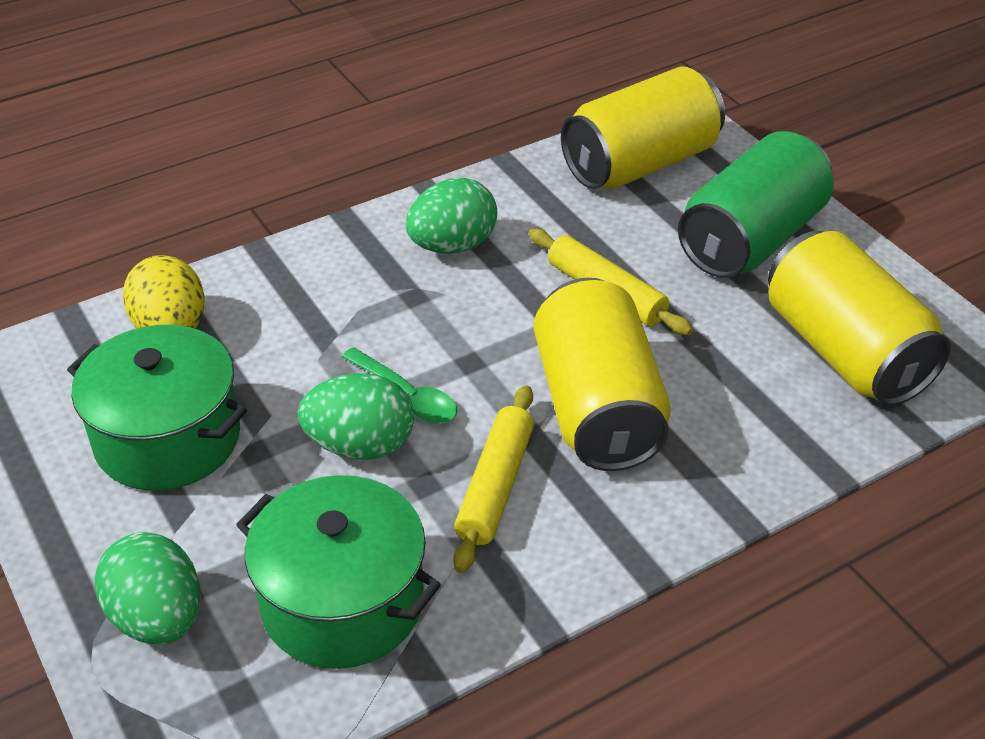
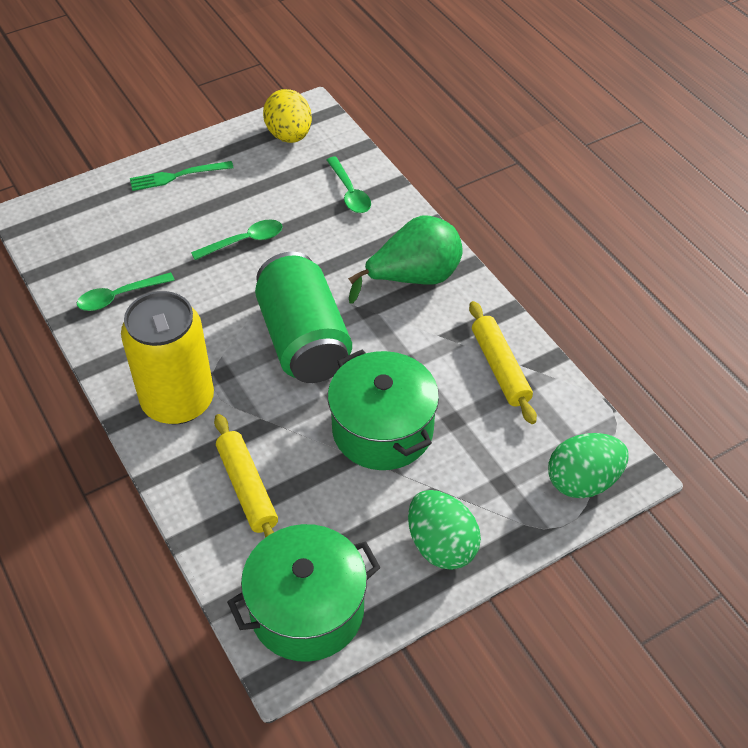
green egg: 3 -> 2
green fork: 0 -> 1
green pear: 0 -> 1
green spoon: 1 -> 3
yellow can: 3 -> 1

